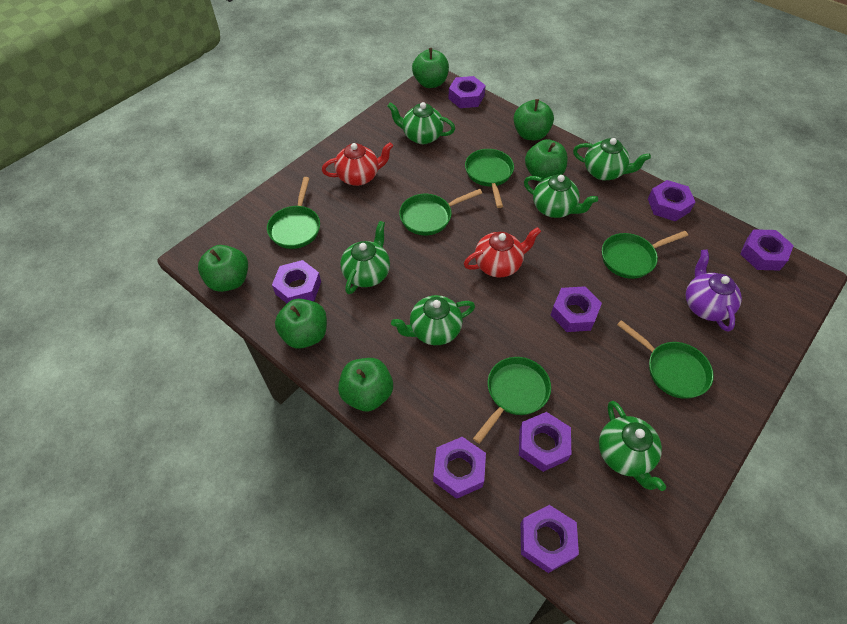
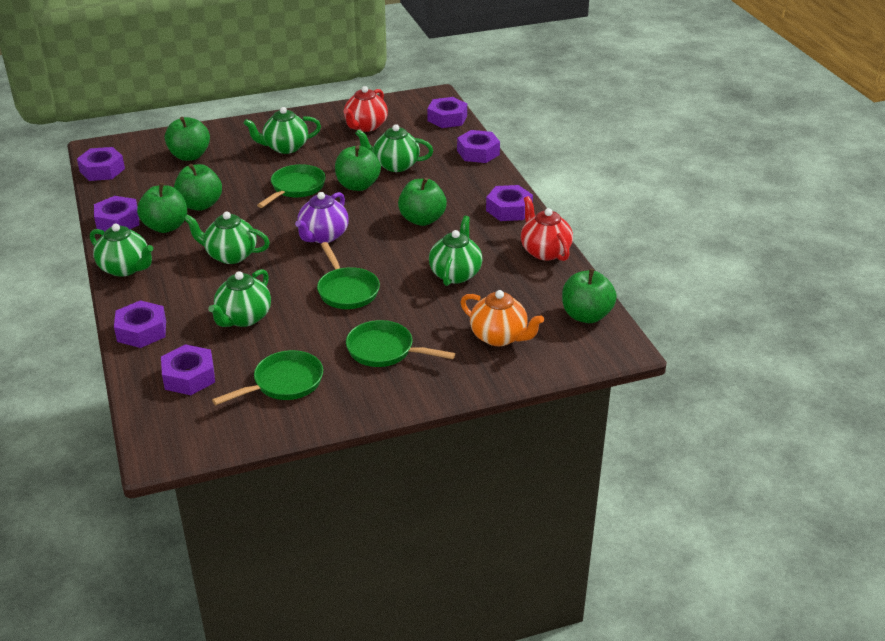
green pan: 6 -> 4
orange teapot: 0 -> 1
purple nut: 8 -> 7

